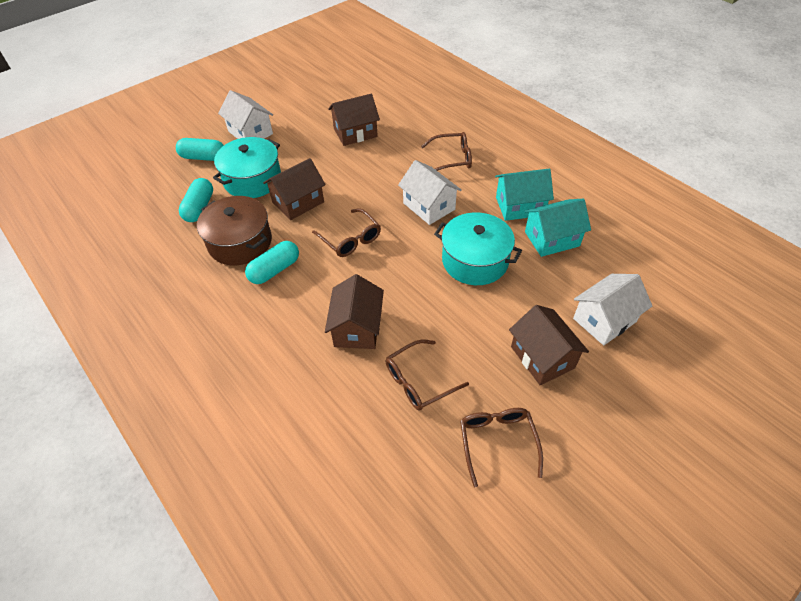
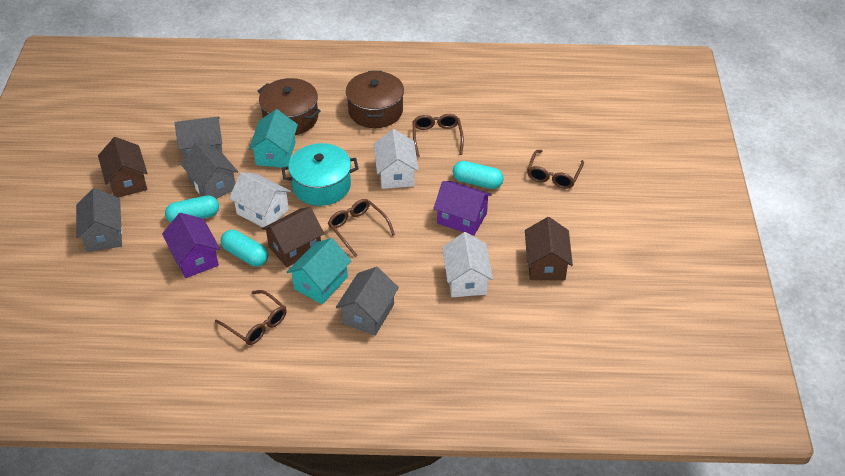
brown house: 4 -> 3
brown pot: 1 -> 2
grey house: 0 -> 4
purple house: 0 -> 2
turquoise pot: 2 -> 1

